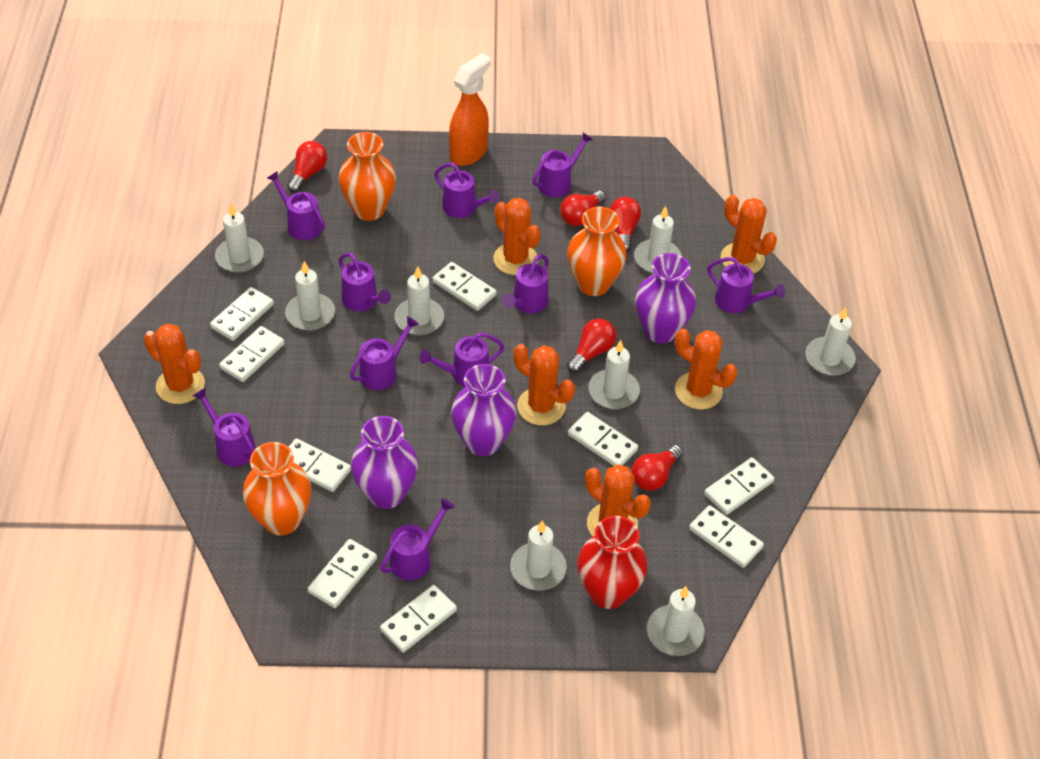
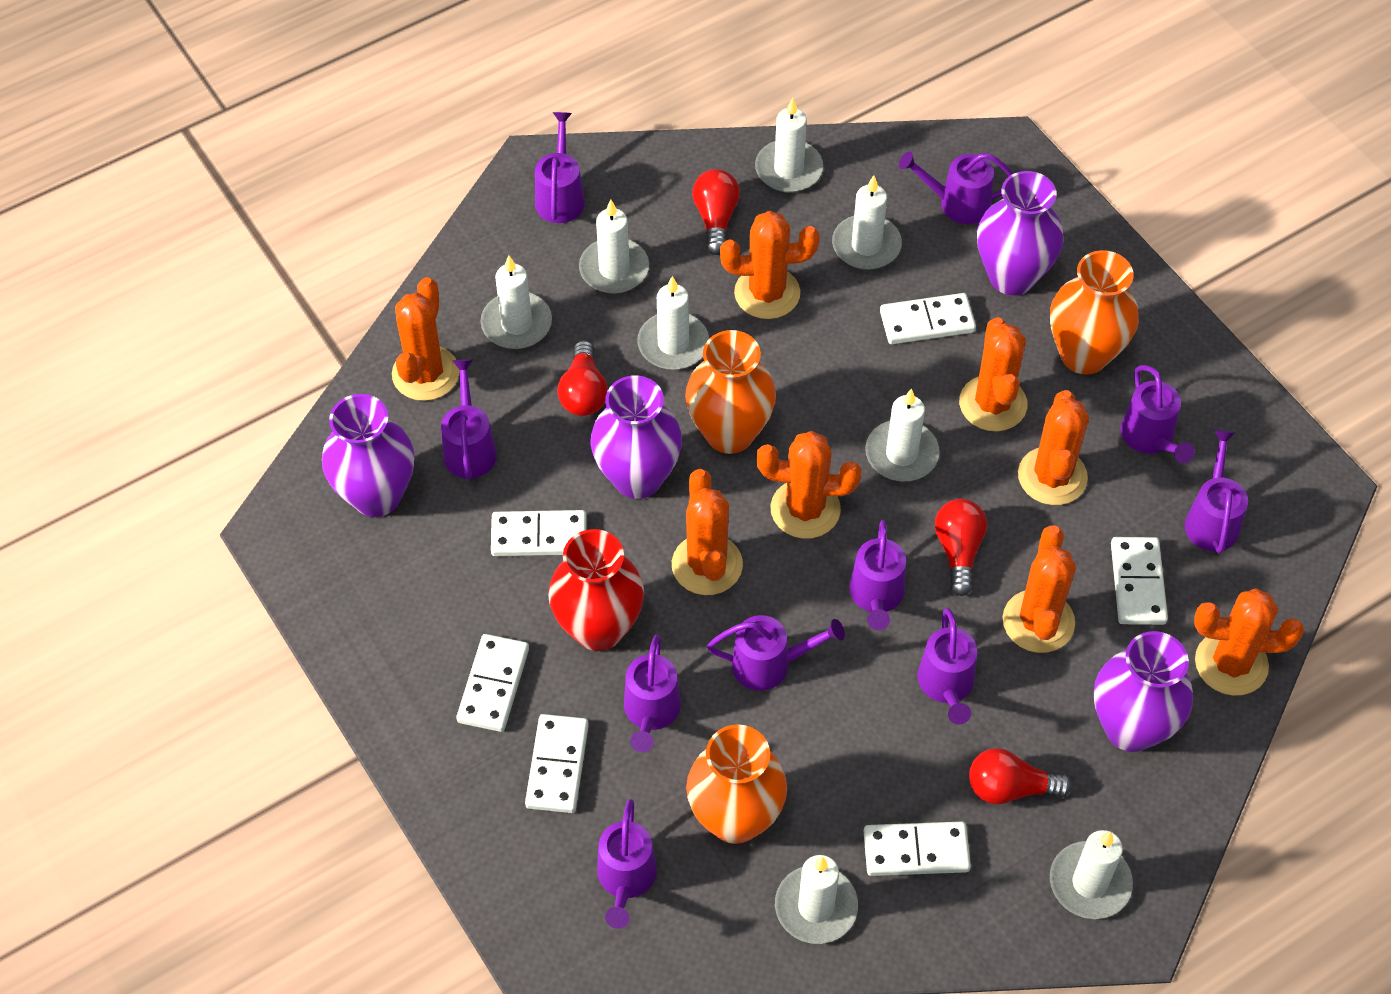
orange cactus: 6 -> 8
orange spray bottle: 1 -> 0
purple vase: 3 -> 4
red light bulb: 5 -> 4
white domino: 9 -> 6

